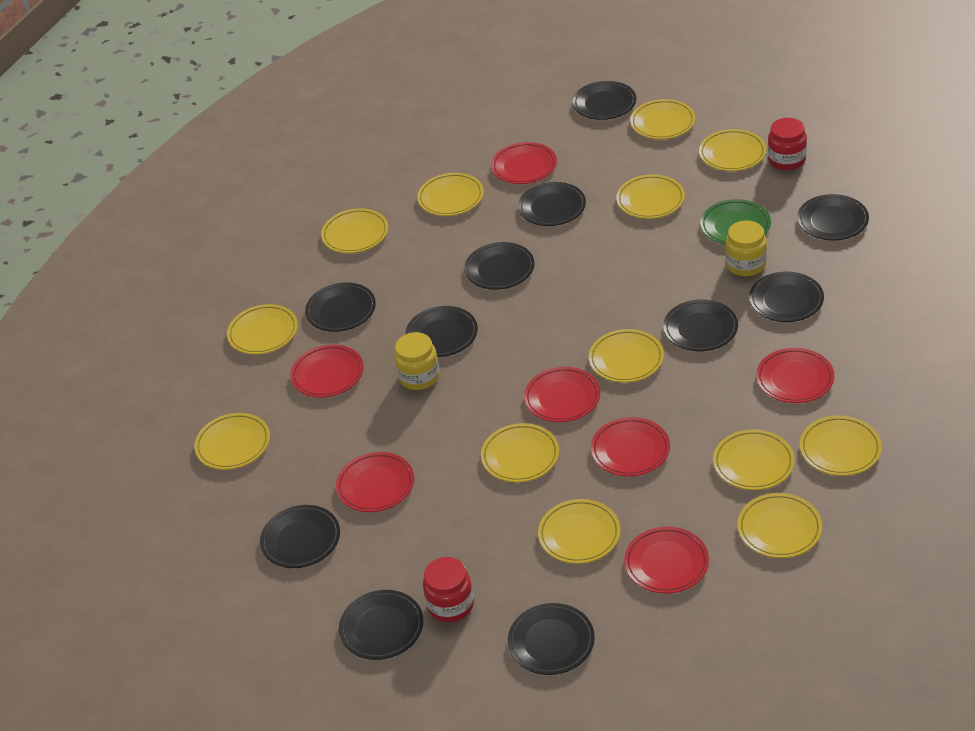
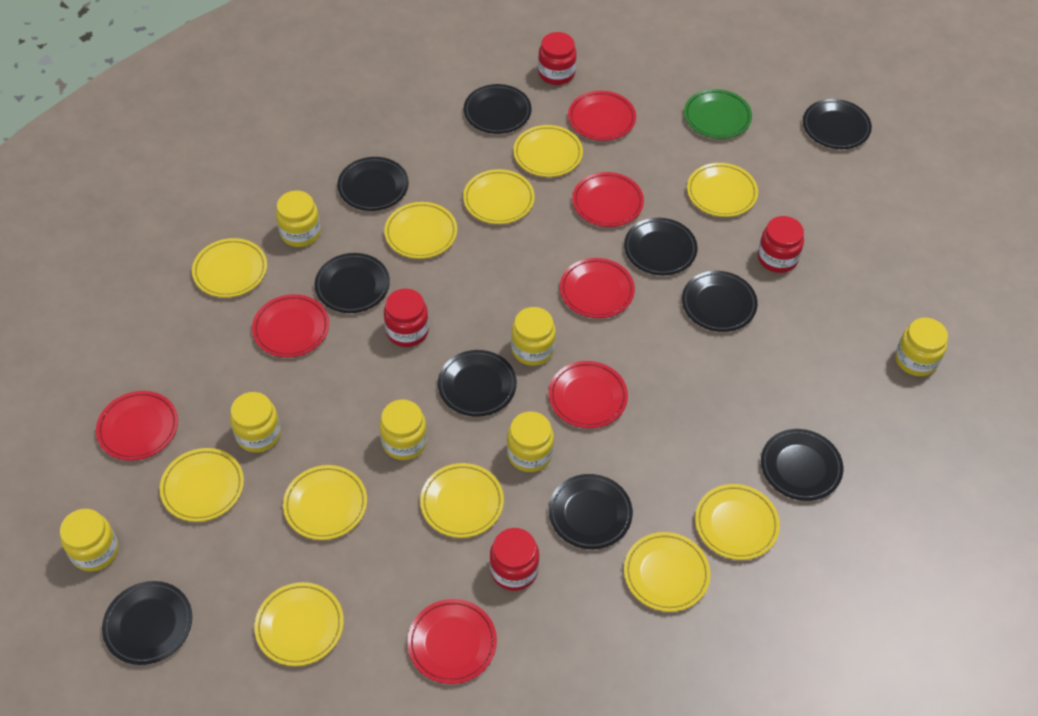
black plate: 11 -> 10
red jar: 2 -> 4
yellow jar: 2 -> 7
yellow plate: 13 -> 11

